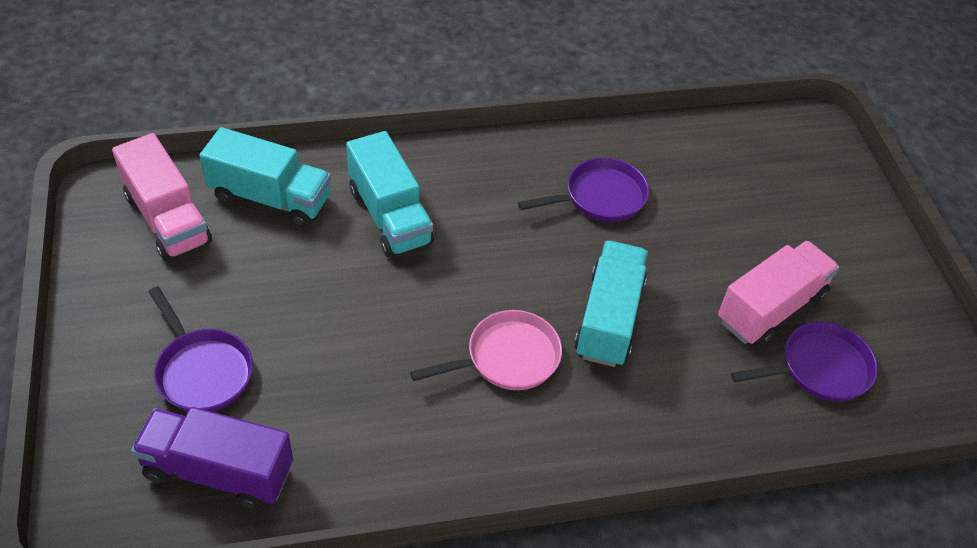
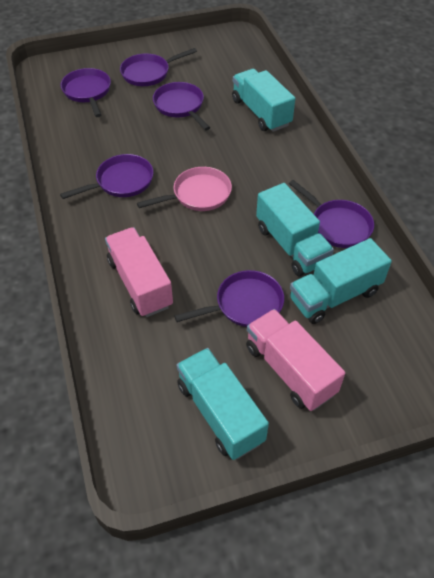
purple pan: 3 -> 6
purple truck: 1 -> 0
turquoise truck: 3 -> 4

